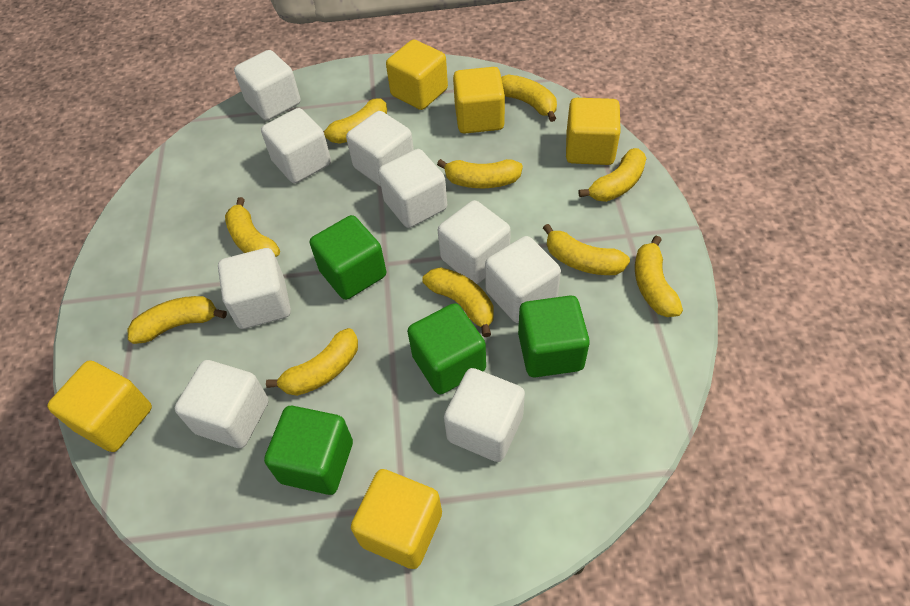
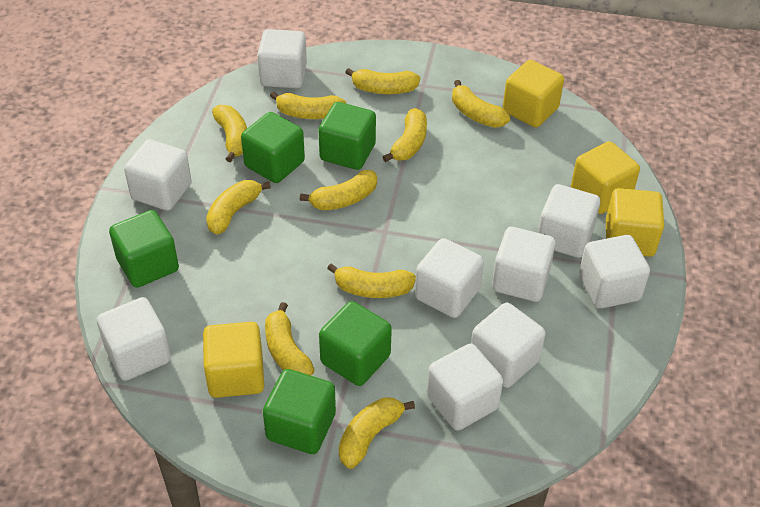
green cube: 4 -> 5
yellow cube: 5 -> 4

